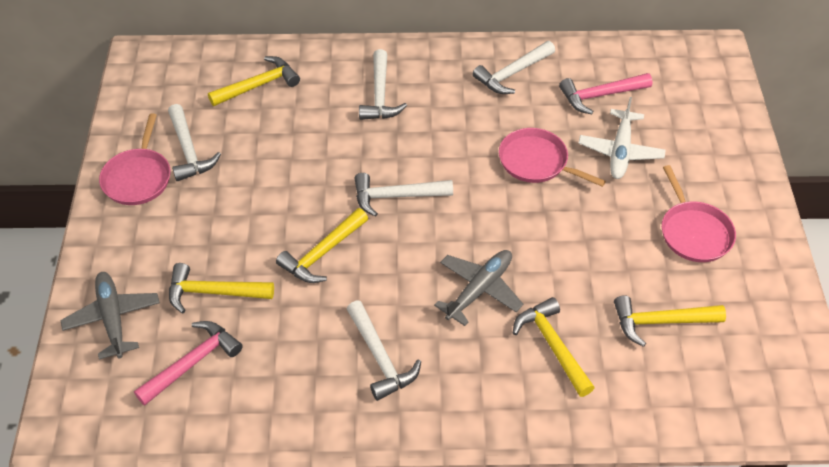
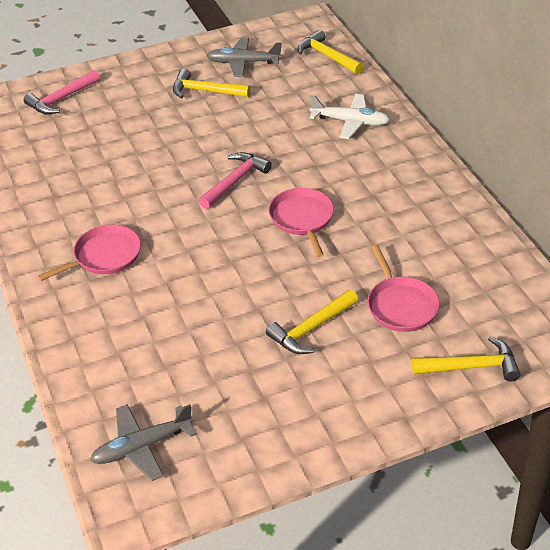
white hammer: 5 -> 0
yellow hammer: 5 -> 4

